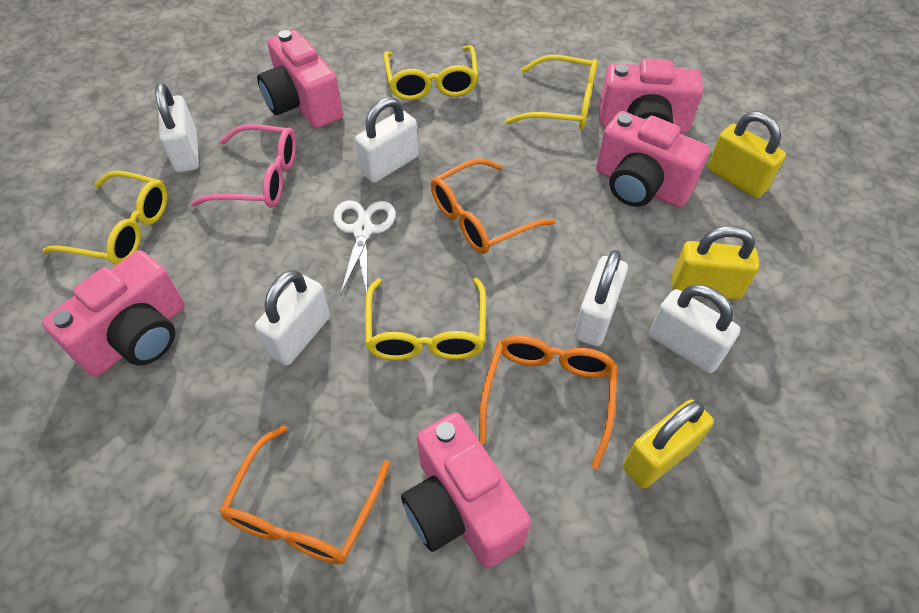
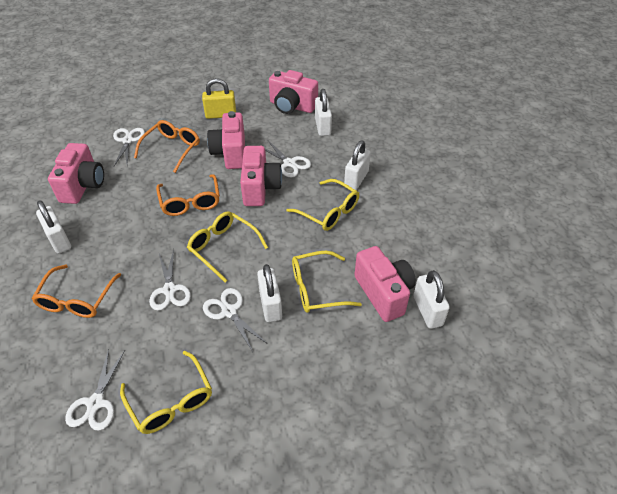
pink glasses: 1 -> 0
white scissors: 1 -> 5
yellow padlock: 3 -> 1

